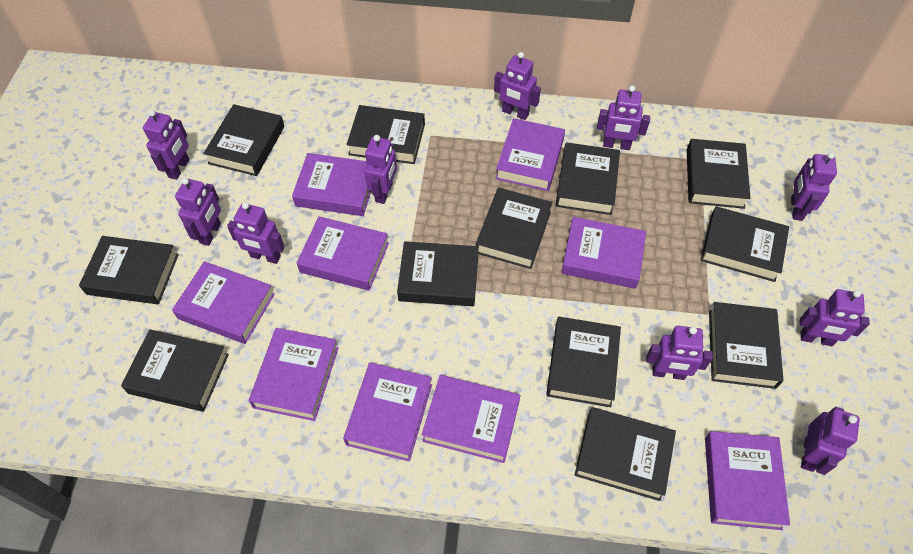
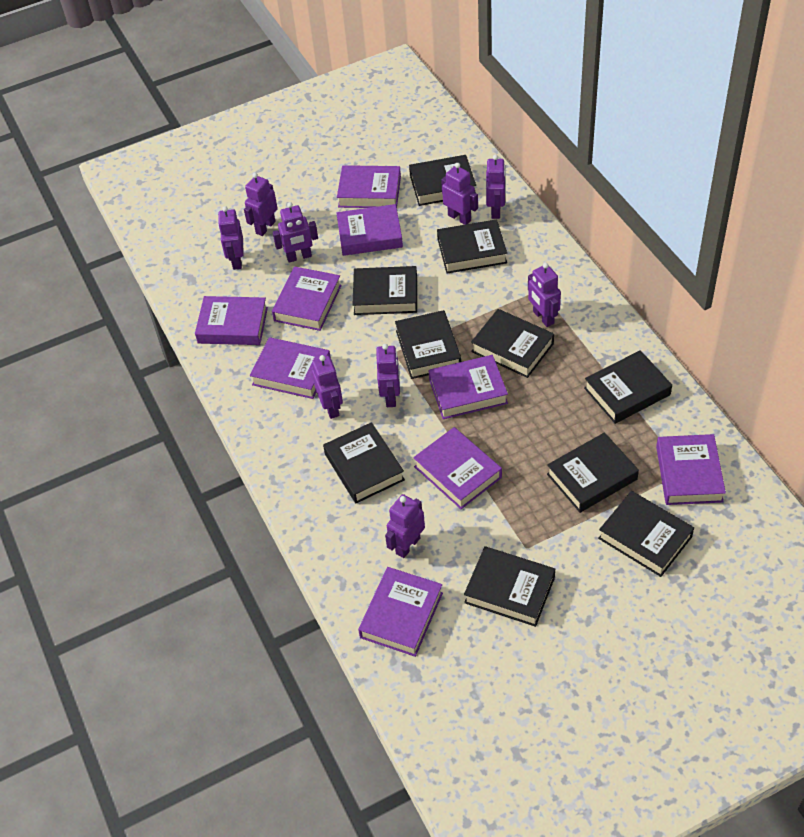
black book: 12 -> 10
purple robot: 10 -> 9

